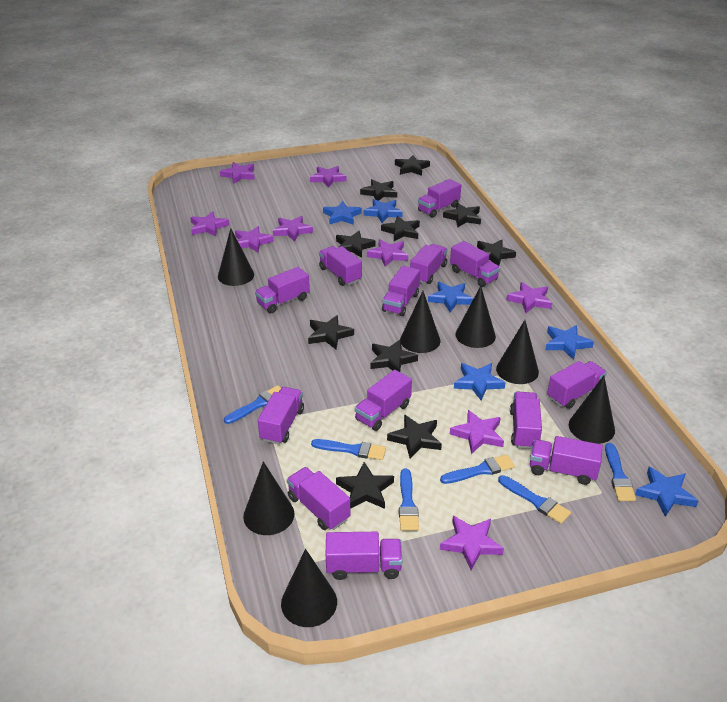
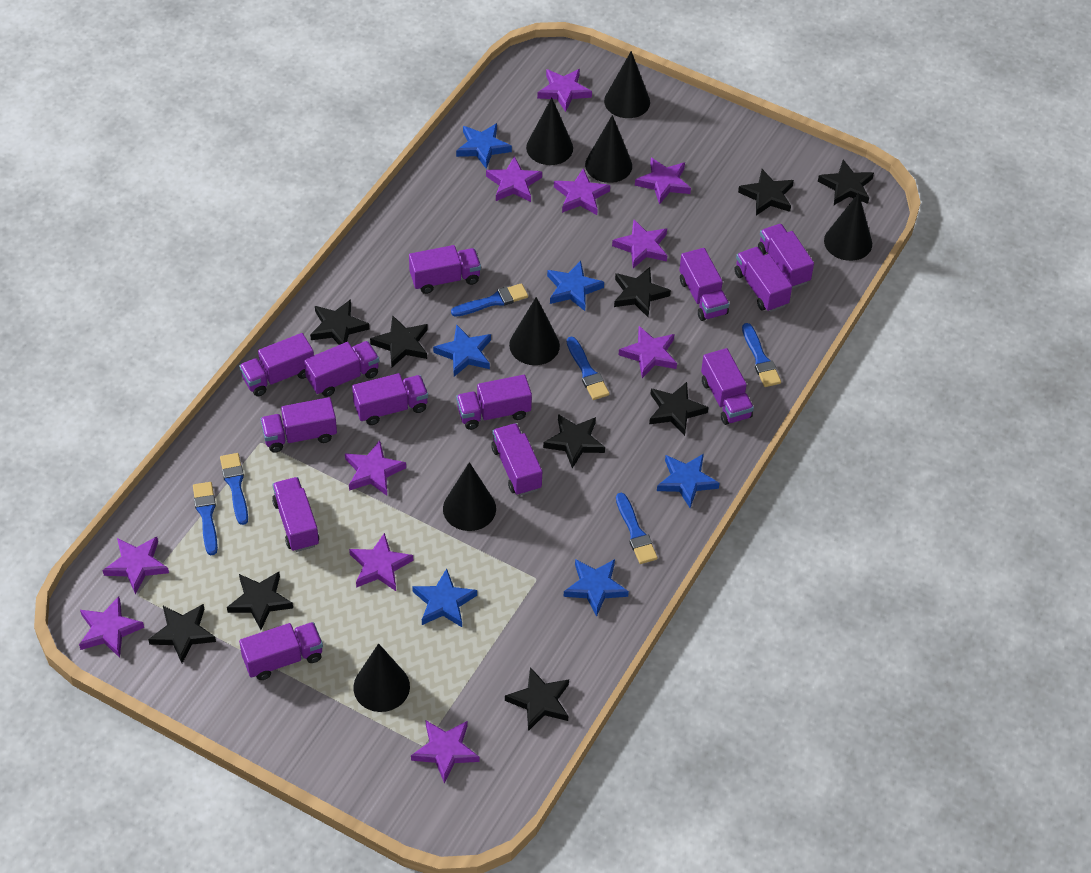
purple star: 9 -> 11

